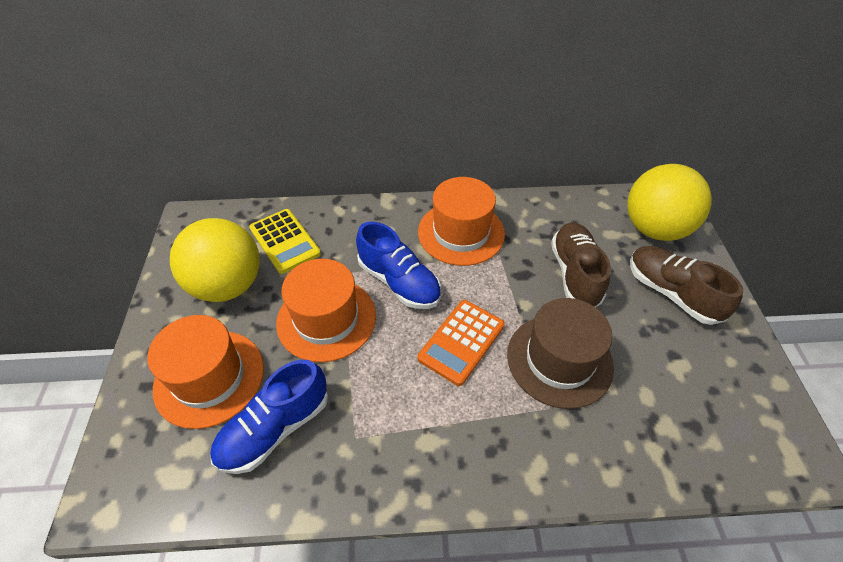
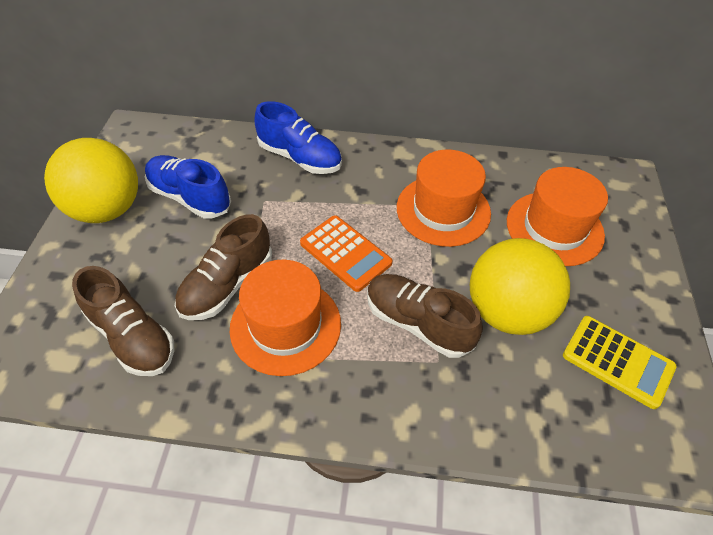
brown hat: 1 -> 0
brown shoe: 2 -> 3

